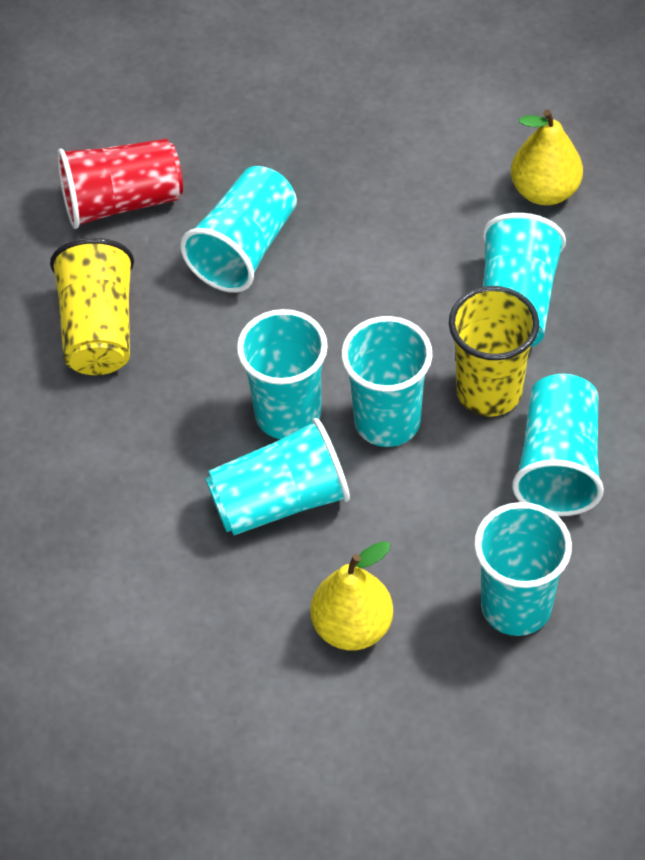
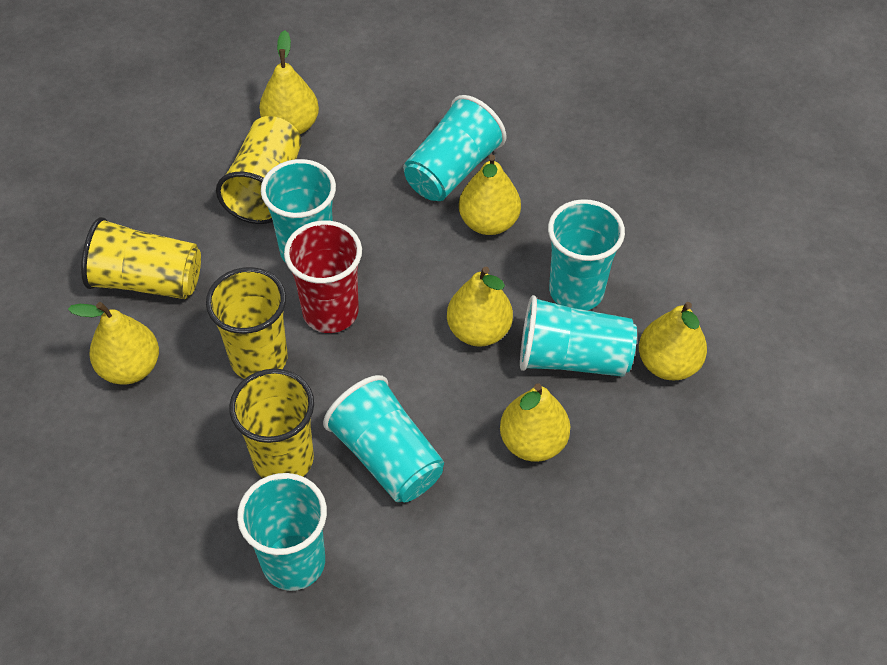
turquoise cup: 7 -> 6
yellow cup: 2 -> 4
yellow pear: 2 -> 6

